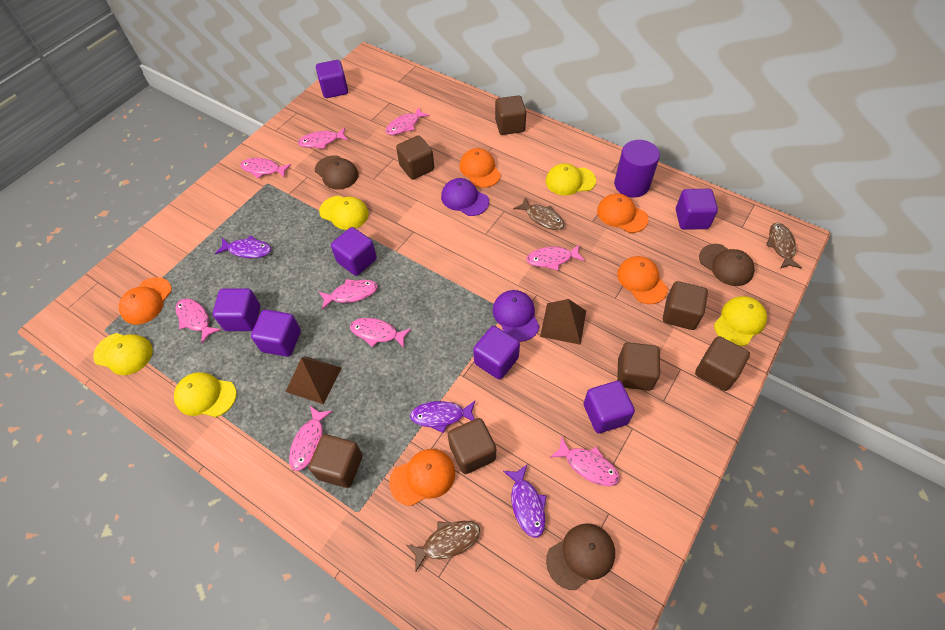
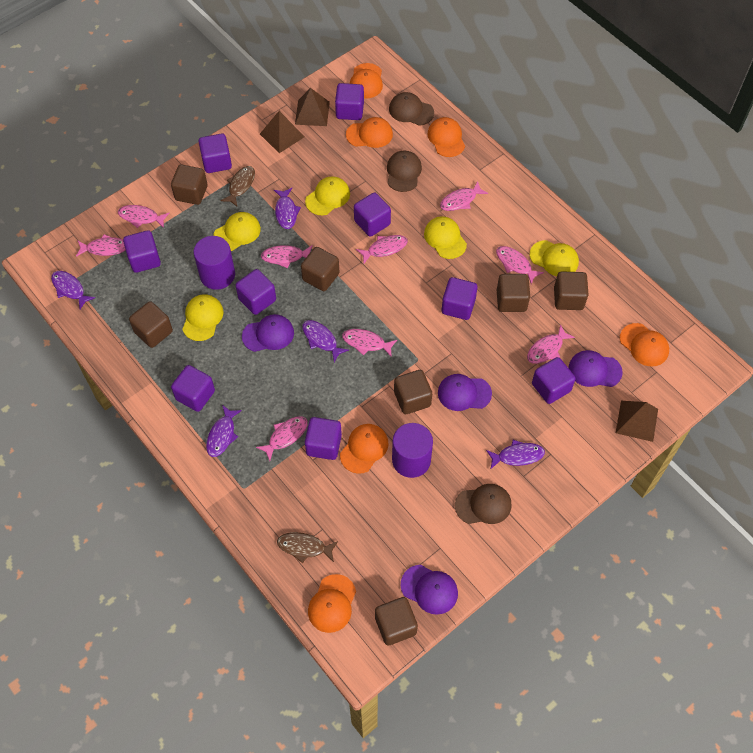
brown fish: 3 -> 2
brown pyramid: 2 -> 3
orange cap: 5 -> 6
purple cap: 2 -> 4
purple cube: 7 -> 9
purple cylinder: 1 -> 2
purple fish: 3 -> 5

